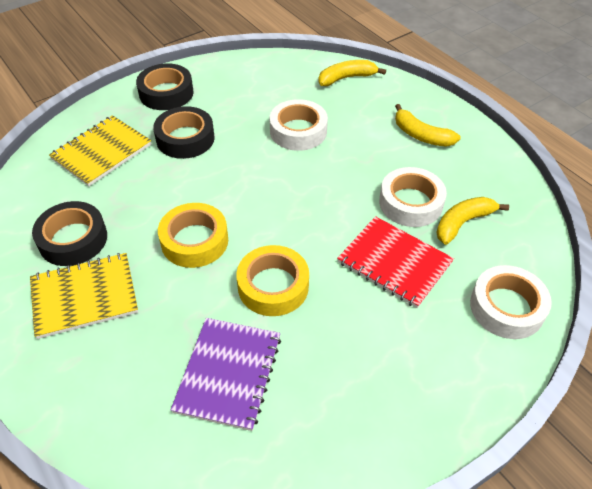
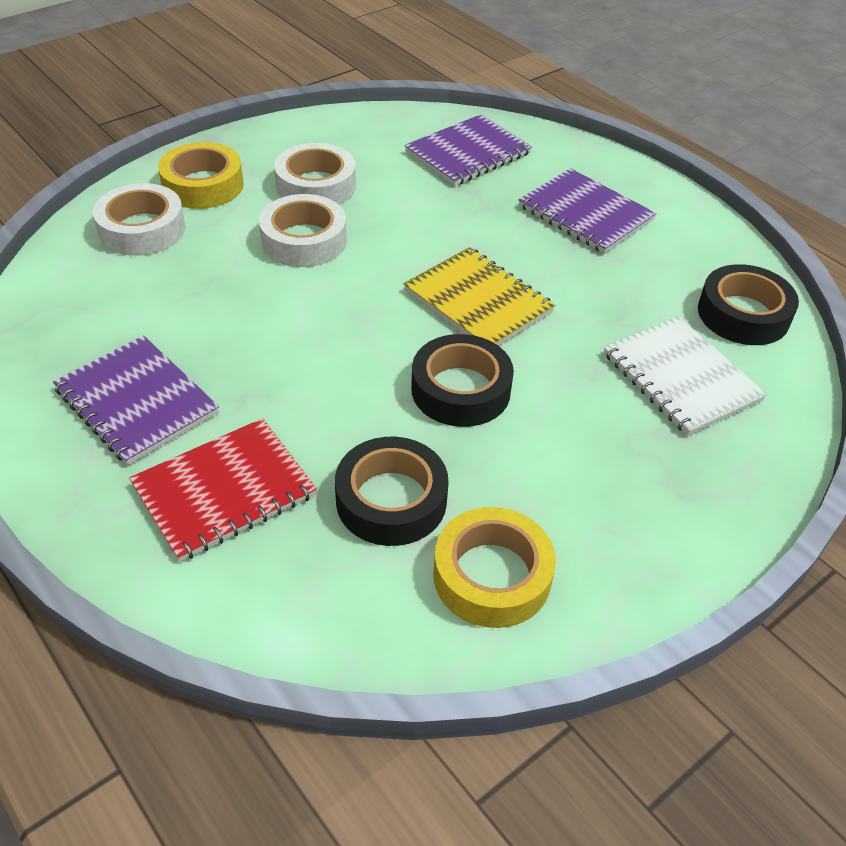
purple notebook: 1 -> 3
white notebook: 0 -> 1
yellow banana: 3 -> 0
yellow notebook: 2 -> 1

